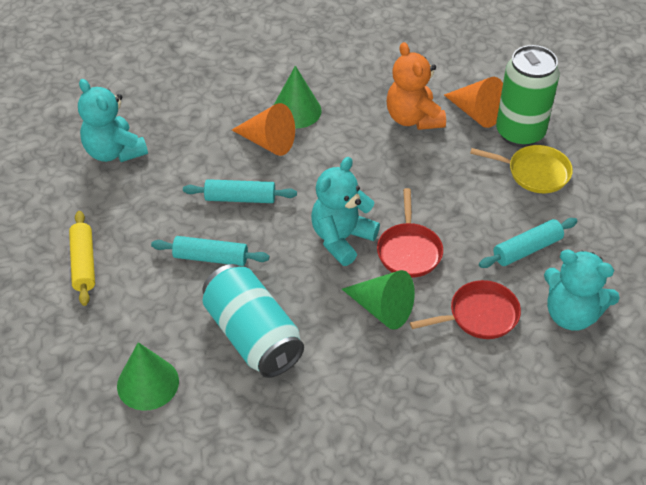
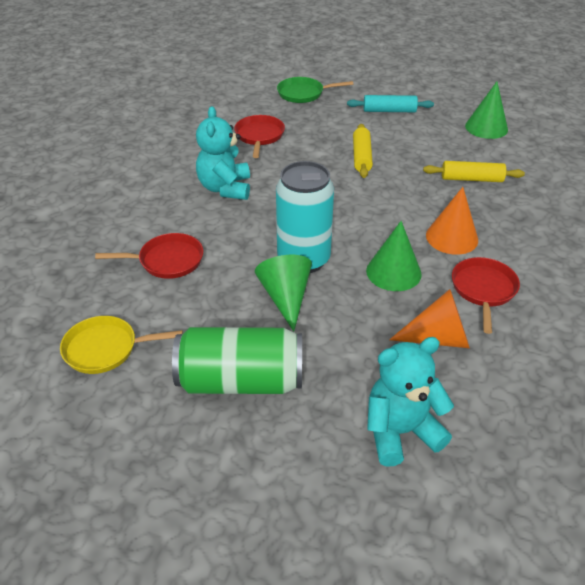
green pan: 0 -> 1
orange teddy bear: 1 -> 0
red pan: 2 -> 3
turquoise rolling pin: 3 -> 1
turquoise teddy bear: 3 -> 2
yellow rolling pin: 1 -> 2

